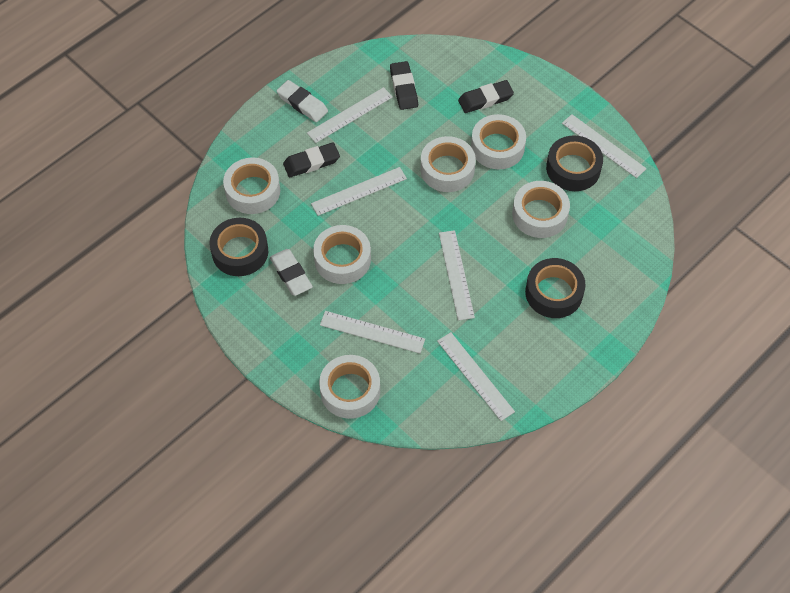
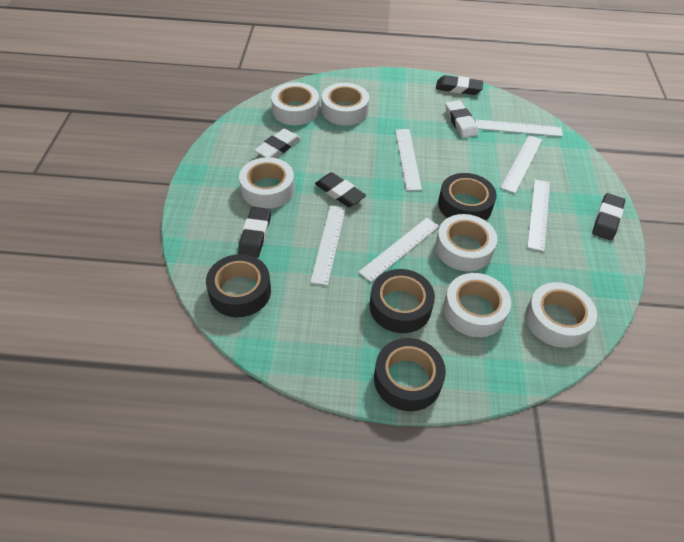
black eraser: 3 -> 4
black tape: 3 -> 4

